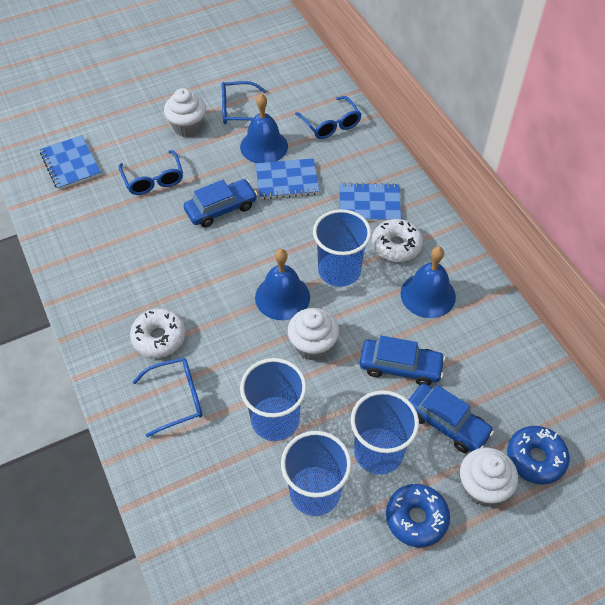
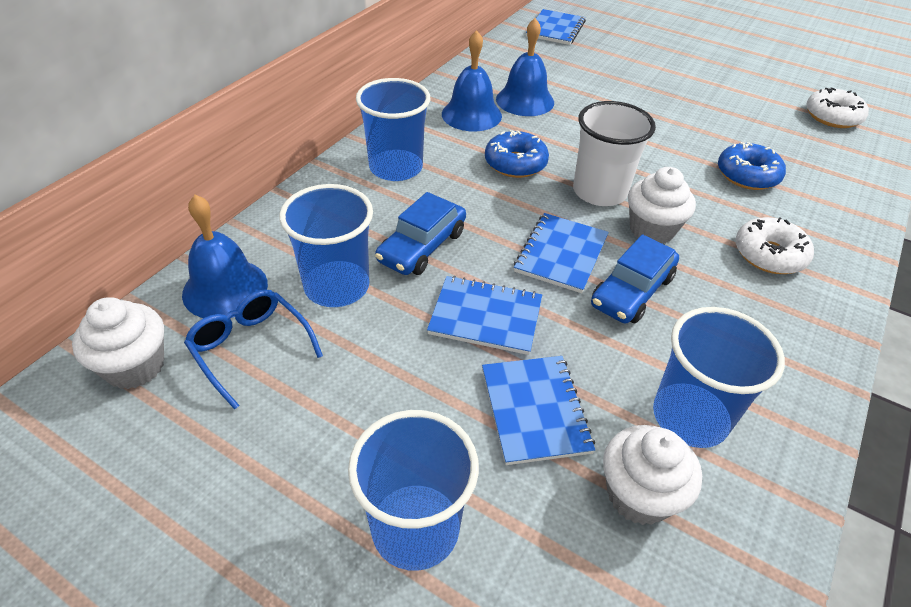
blue car: 3 -> 2
blue glasses: 4 -> 1
blue notebook: 3 -> 4
white cup: 0 -> 1

